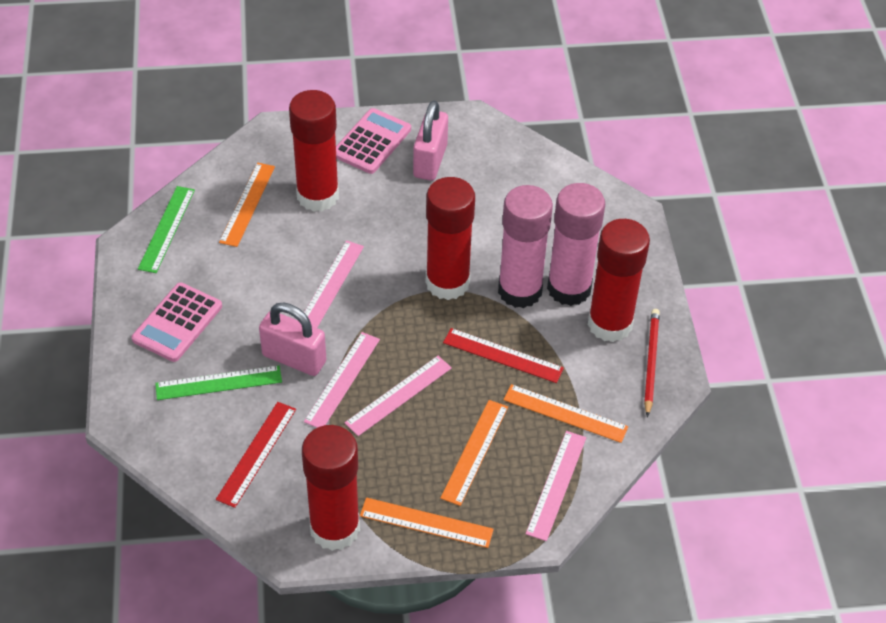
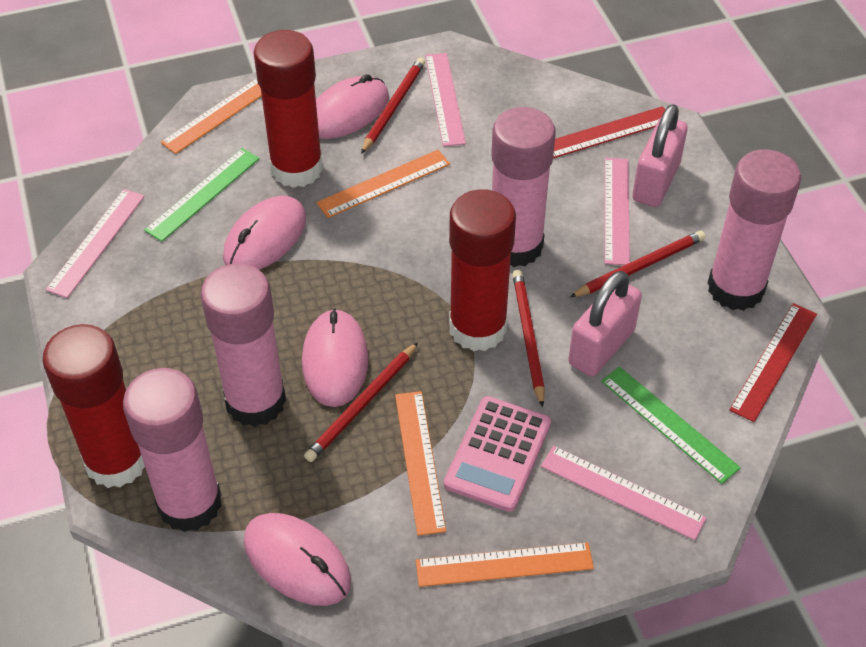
pink calculator: 2 -> 1
pink glue stick: 2 -> 4
pink mouse: 0 -> 4
red glue stick: 4 -> 3
red pencil: 1 -> 4

